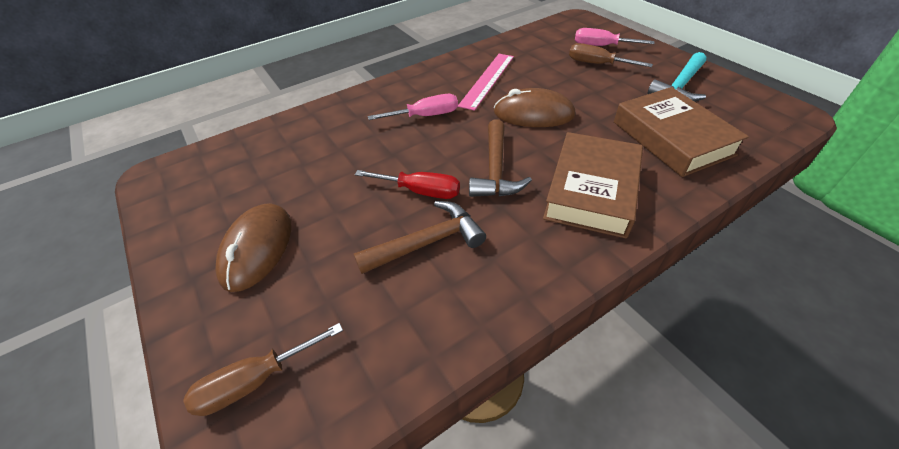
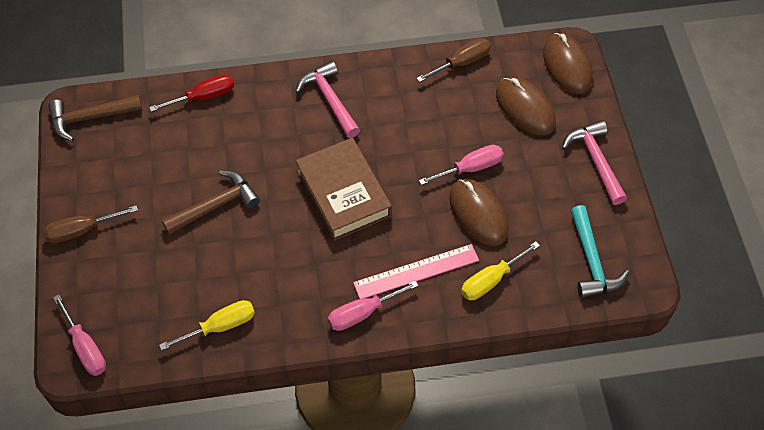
brown book: 2 -> 1
brown mouse: 2 -> 3
pink hammer: 0 -> 2
pink screwdriver: 2 -> 3
yellow screwdriver: 0 -> 2

